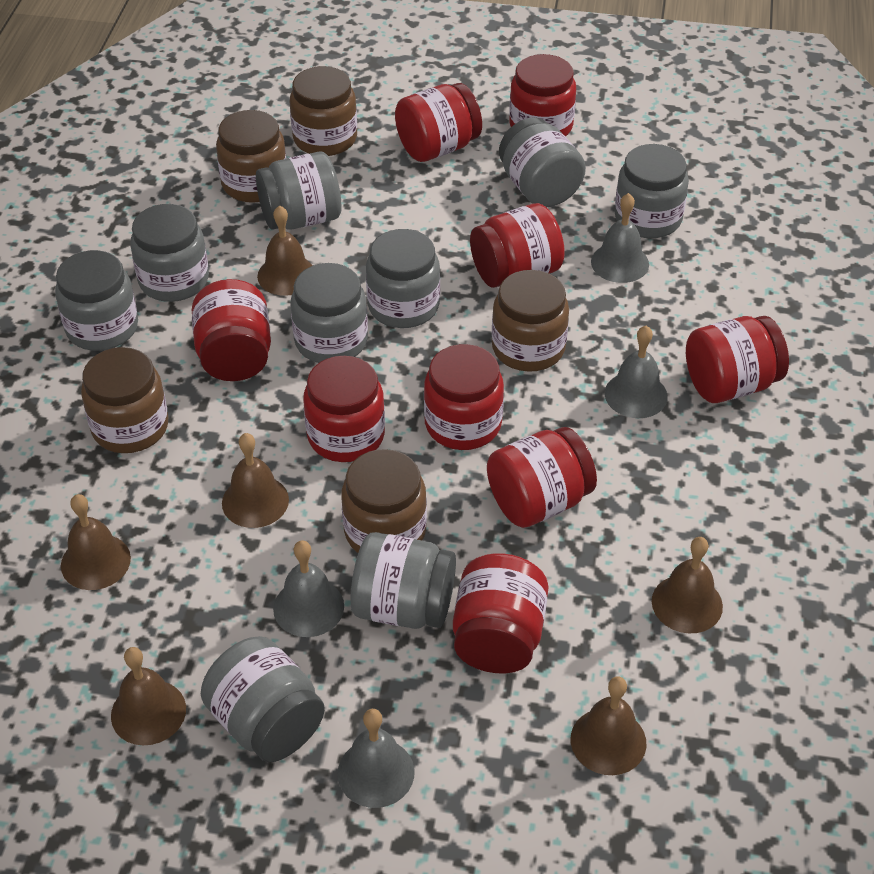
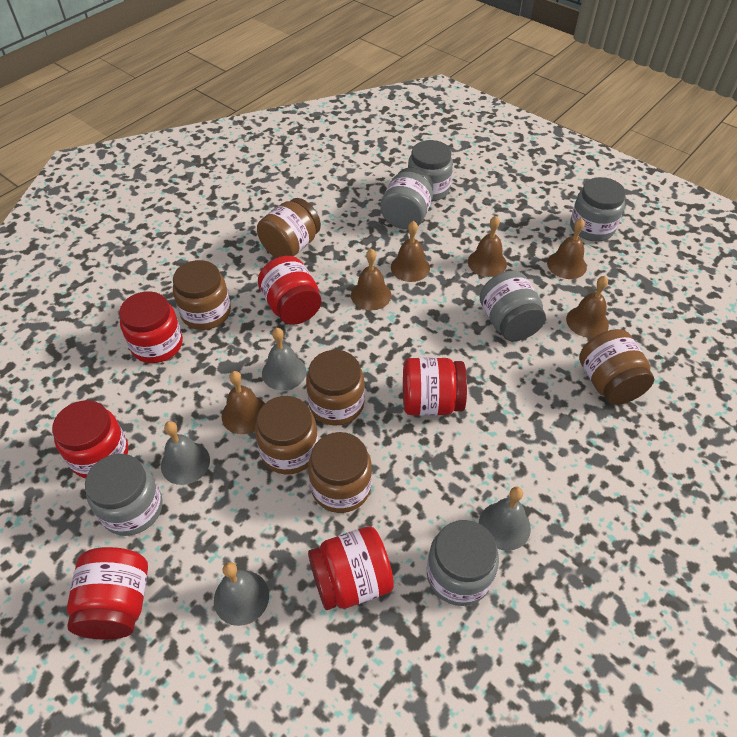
brown jar: 5 -> 6
grey jar: 9 -> 6
red jar: 9 -> 6

